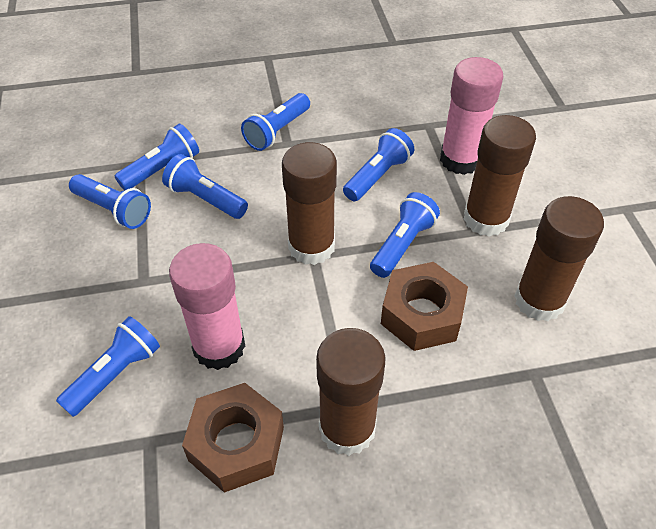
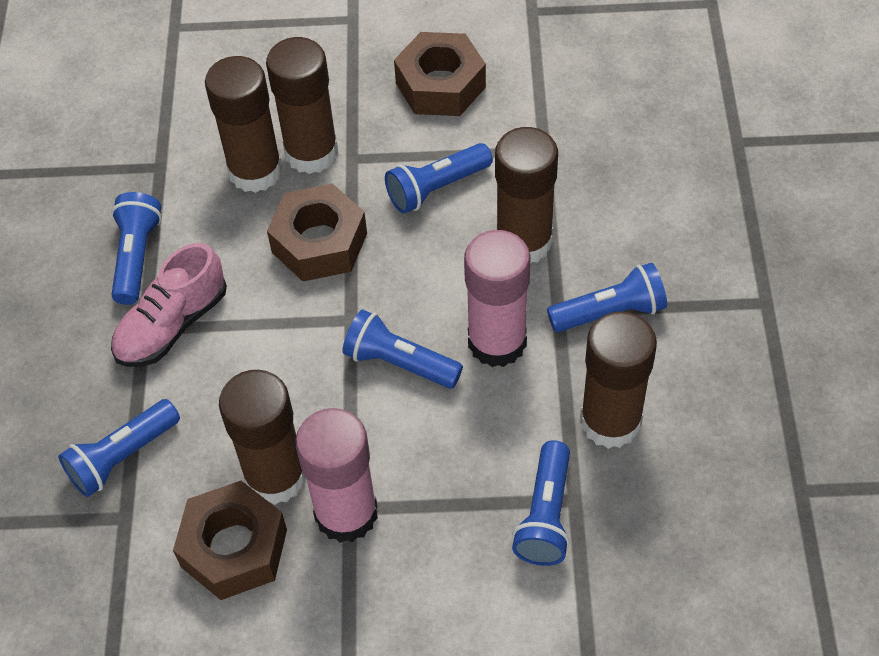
blue flashlight: 7 -> 6
brown glue stick: 4 -> 5
brown nut: 2 -> 3
pink shoe: 0 -> 1

